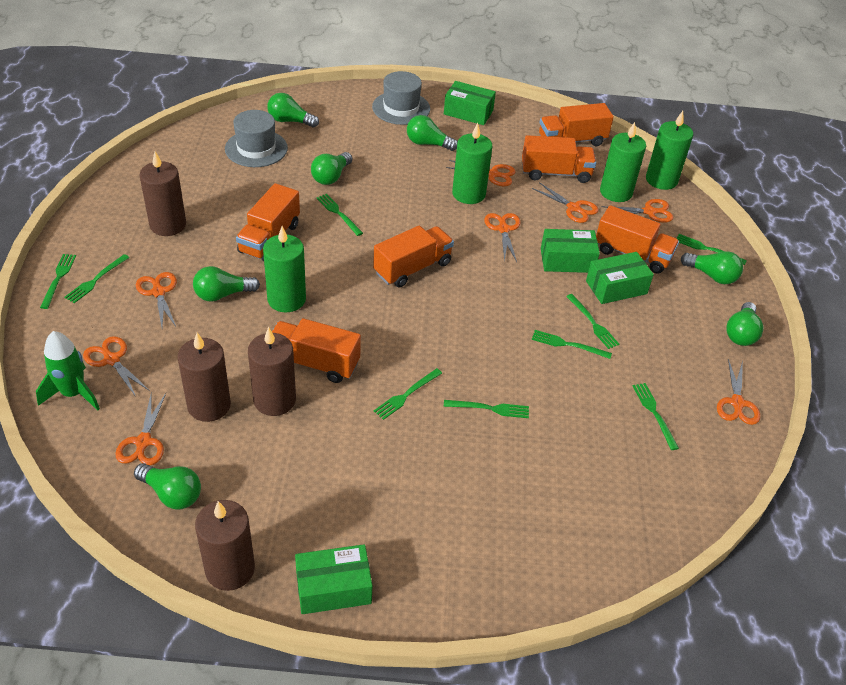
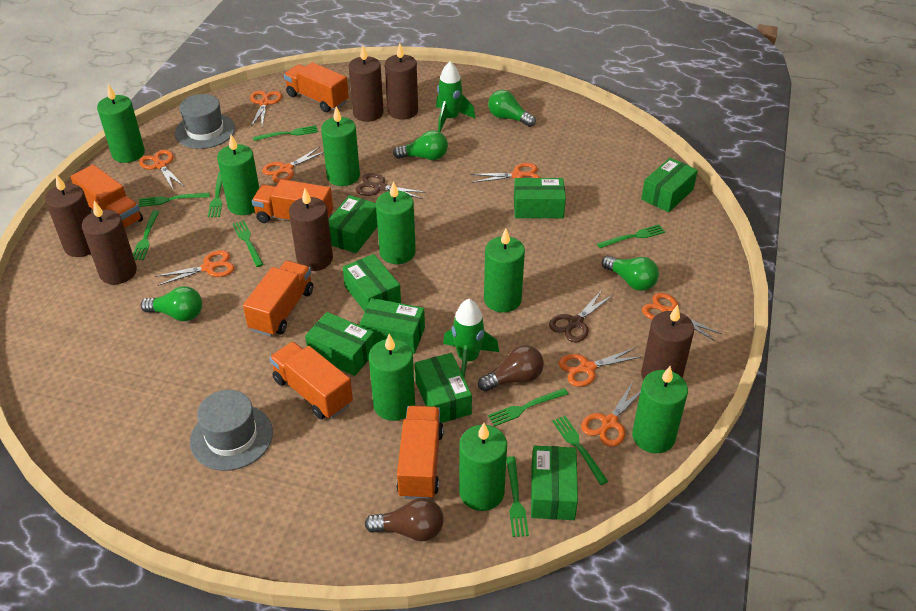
brown candle: 4 -> 6
brown light bulb: 0 -> 2
brown scissors: 0 -> 2
green box: 4 -> 8
green candle: 4 -> 8
green light bulb: 7 -> 4
green rocket: 1 -> 2

